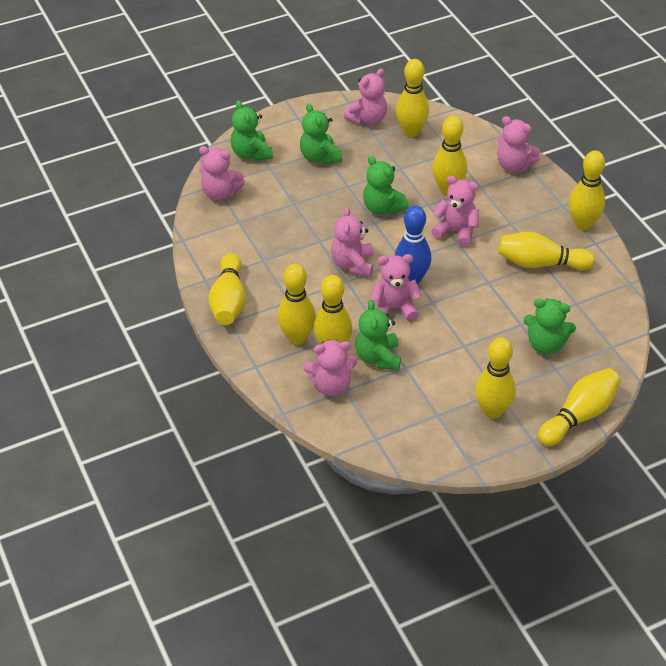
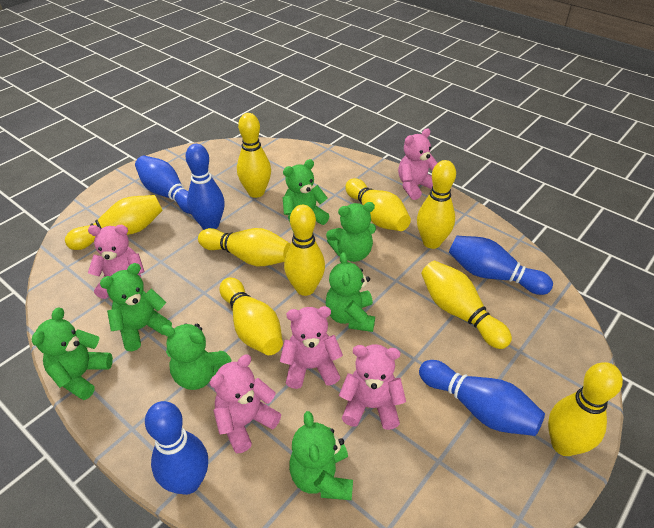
blue bowling pin: 1 -> 5
green teddy bear: 5 -> 7
pink teddy bear: 7 -> 5

